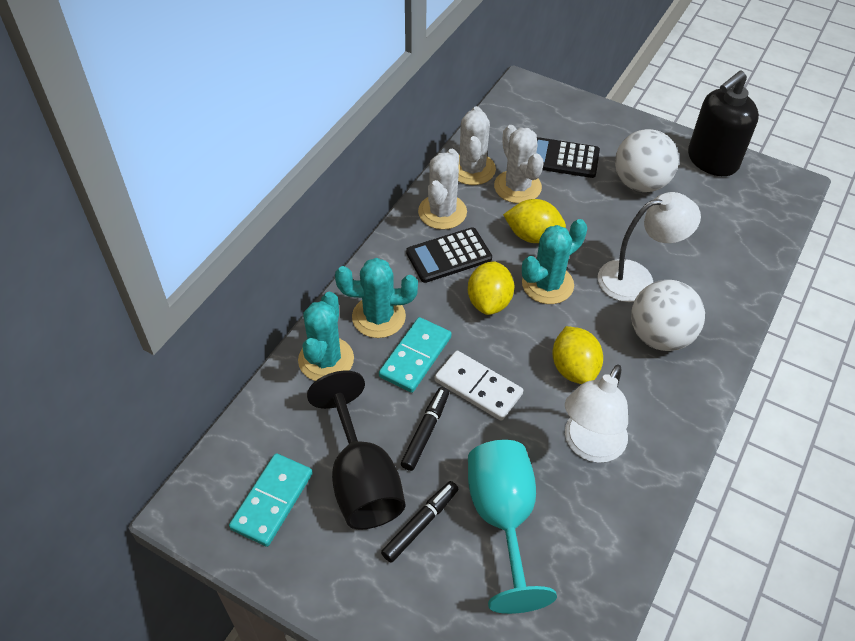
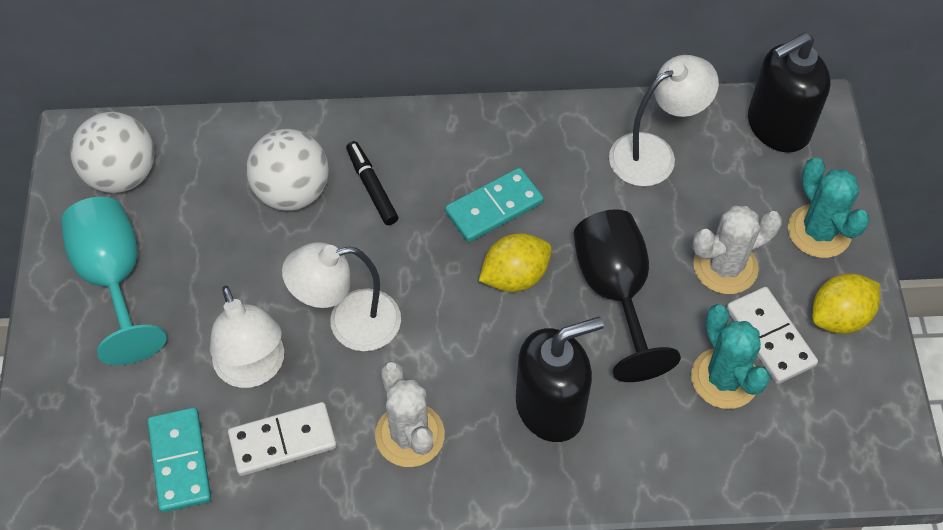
black calculator: 2 -> 0
black marker: 2 -> 1
black soap dispenser: 1 -> 2
turquoise cactus: 3 -> 2
white cactus: 3 -> 2
white domino: 1 -> 2
white lamp: 2 -> 3
yellow lemon: 3 -> 2

